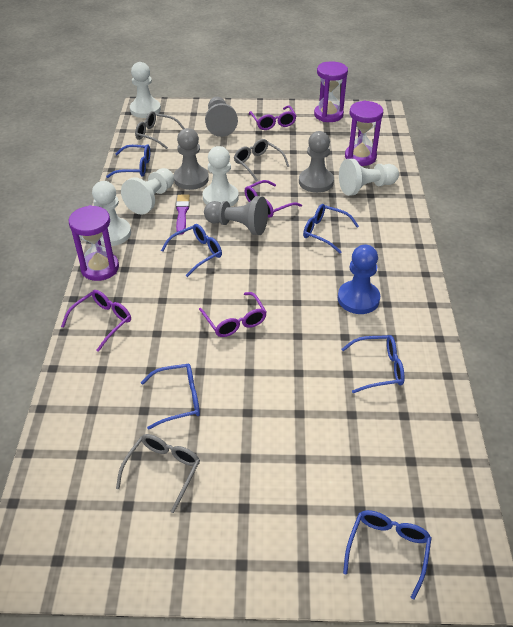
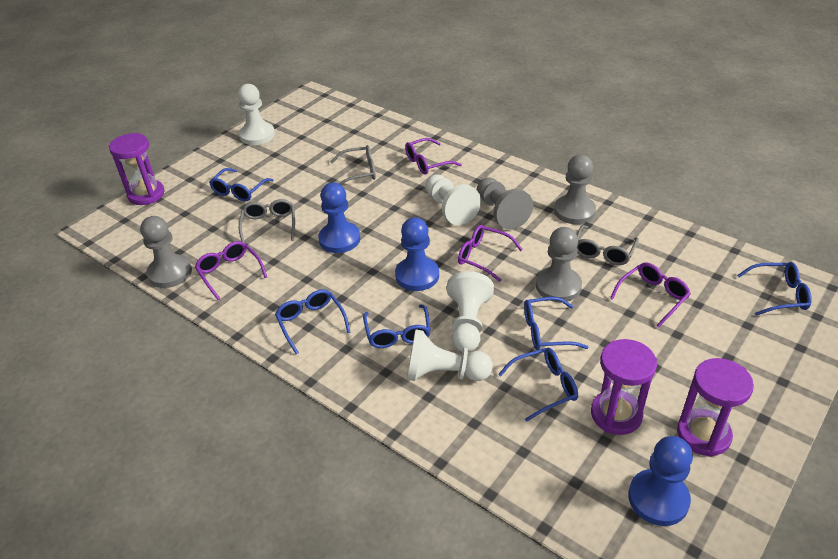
blue pawn: 1 -> 3
purple brush: 1 -> 0
white pawn: 5 -> 4

